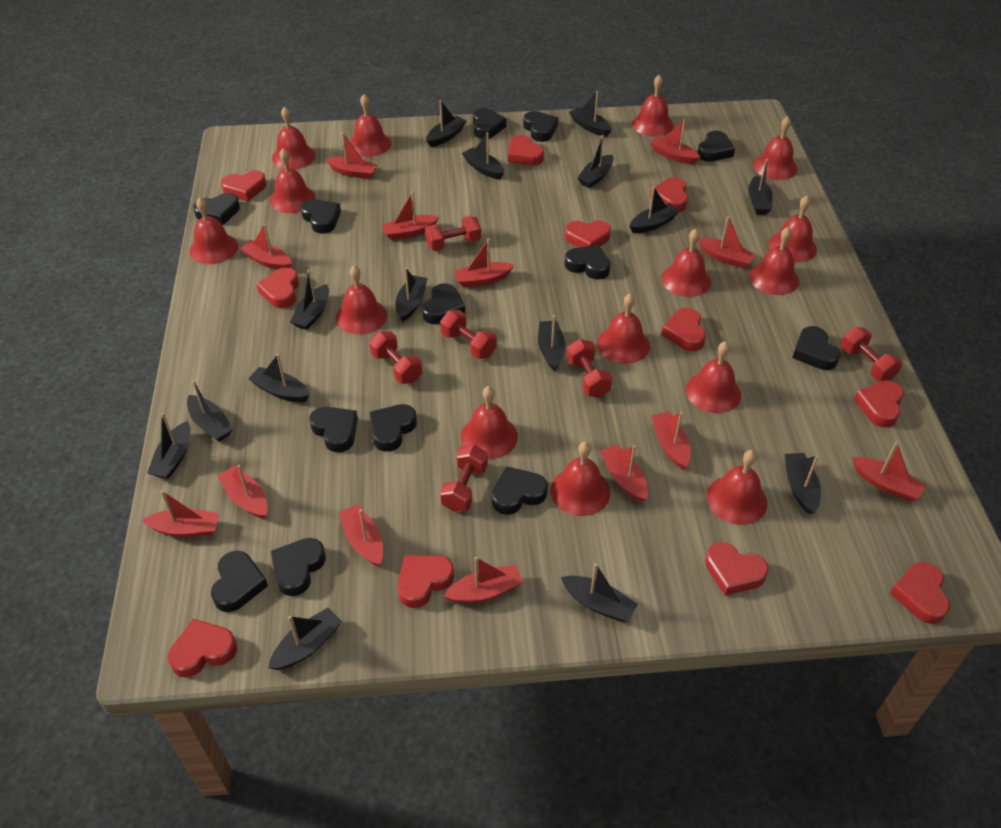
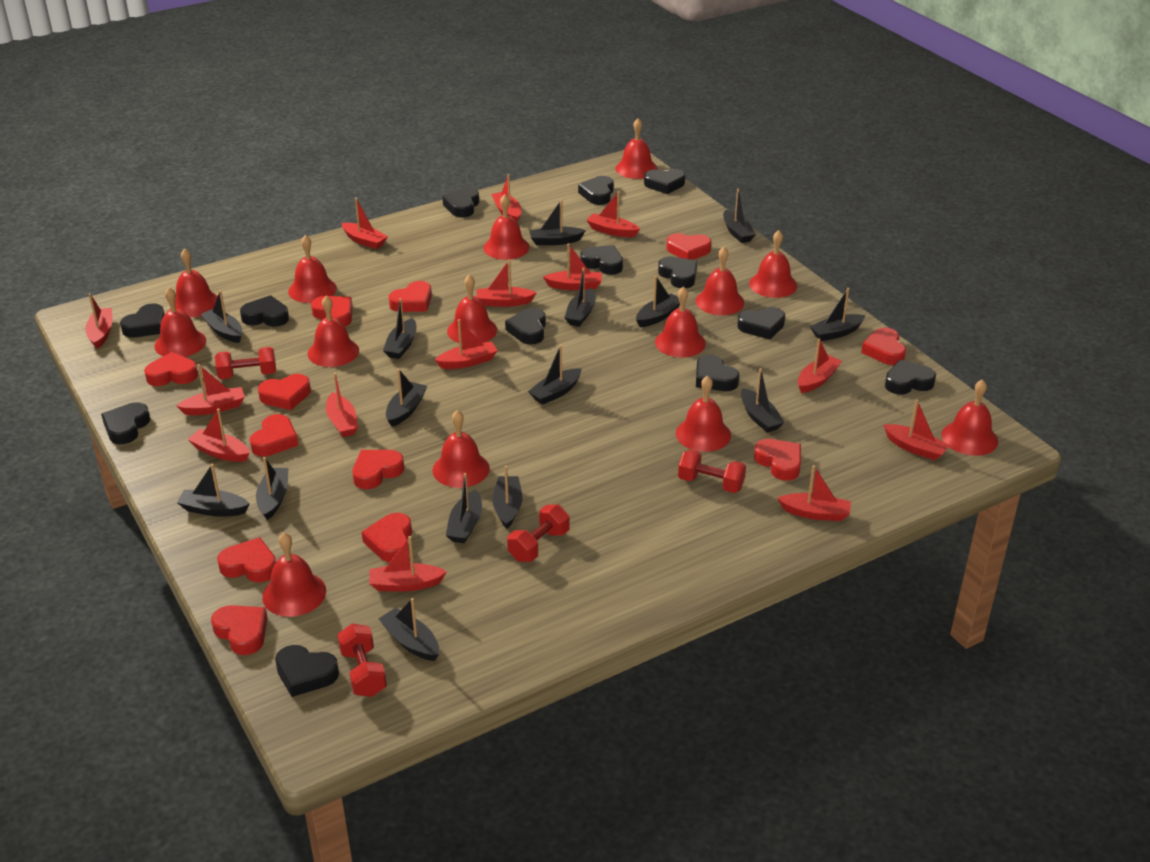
red bell: 15 -> 14
red boat: 13 -> 14
red dumbbell: 6 -> 4
red heart: 11 -> 12

